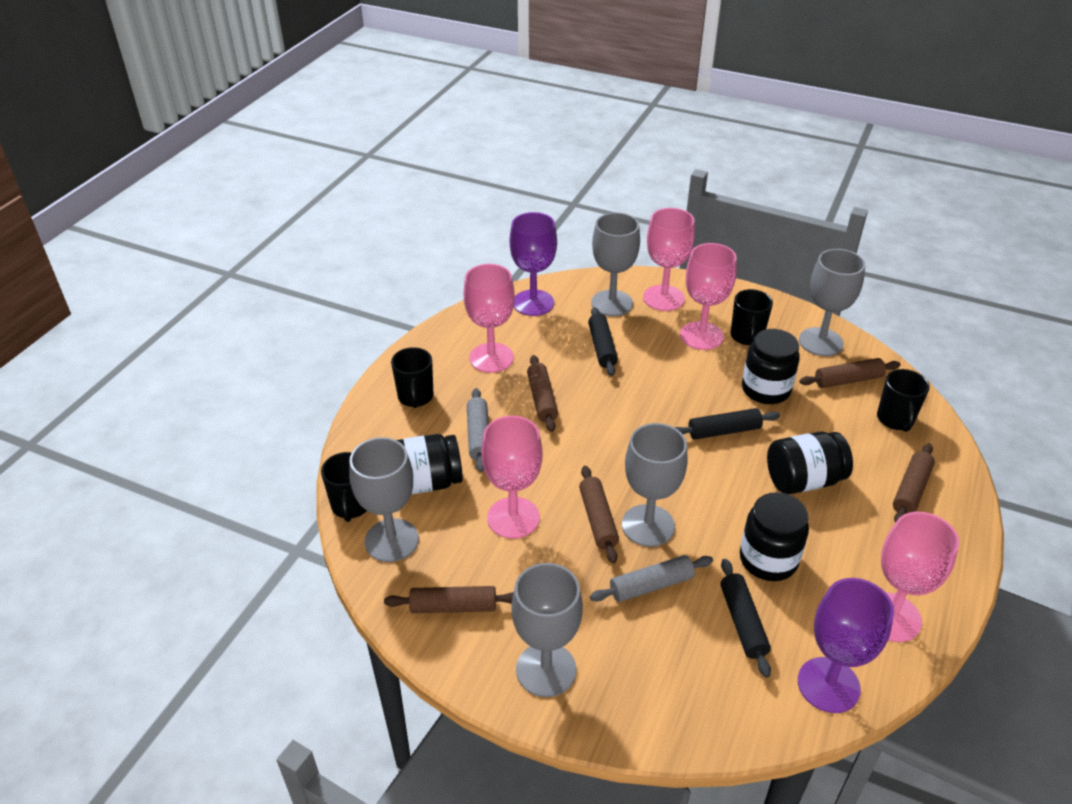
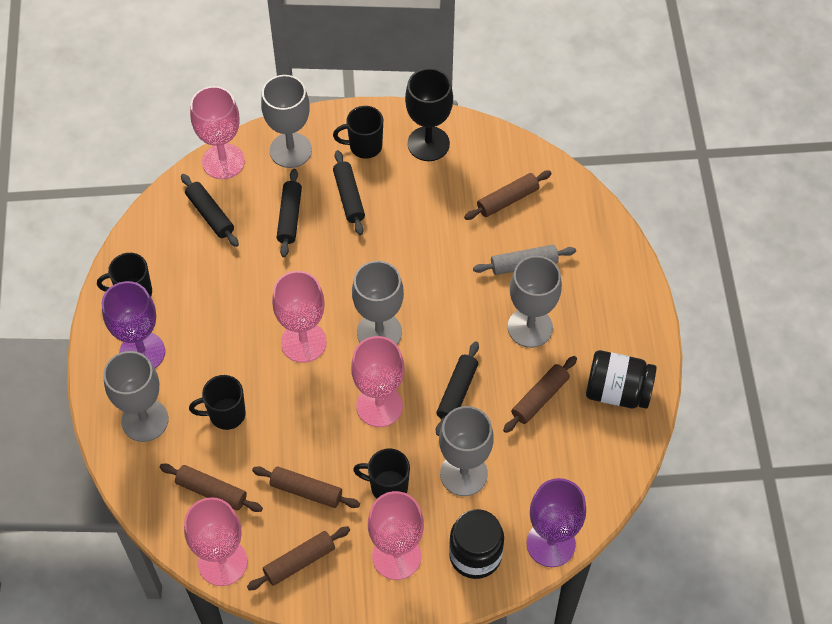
black goblet: 0 -> 1
black jar: 4 -> 2
black rolling pin: 3 -> 4
grey rolling pin: 2 -> 1

